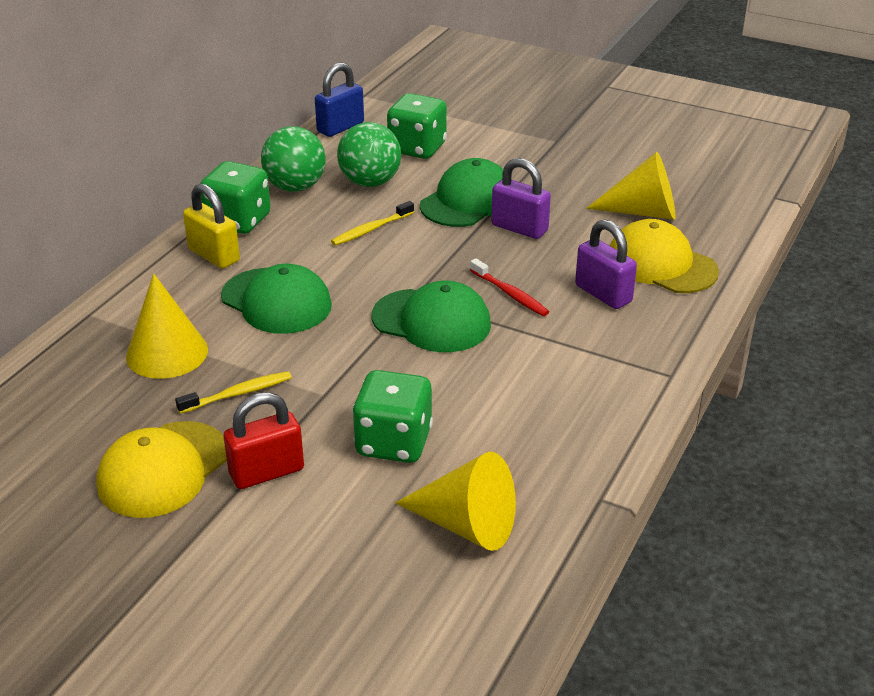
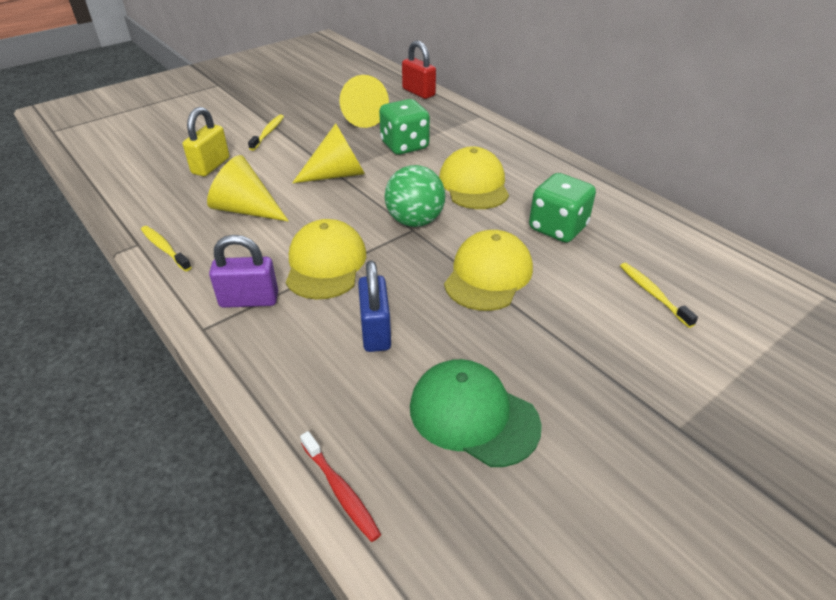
green ball: 2 -> 1
green cap: 3 -> 1
green dice: 3 -> 2
purple padlock: 2 -> 1
yellow cap: 2 -> 3
yellow toothbrush: 2 -> 3

